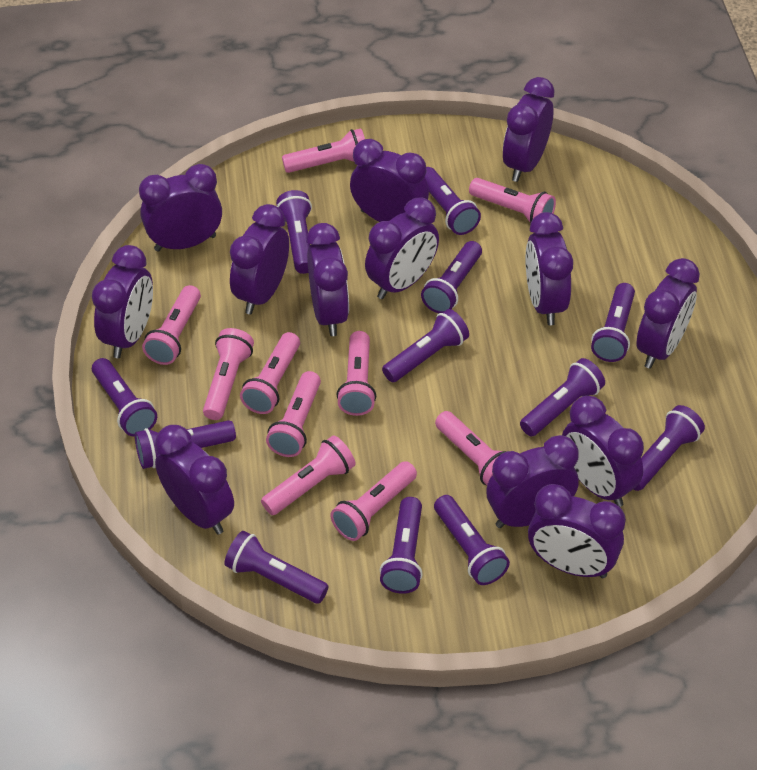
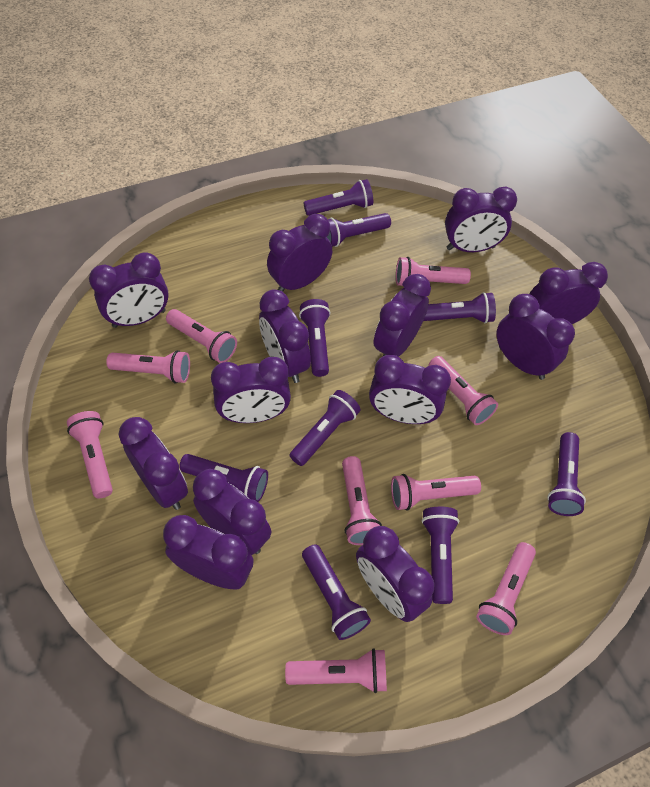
pink flashlight: 10 -> 9
purple flashlight: 12 -> 9

